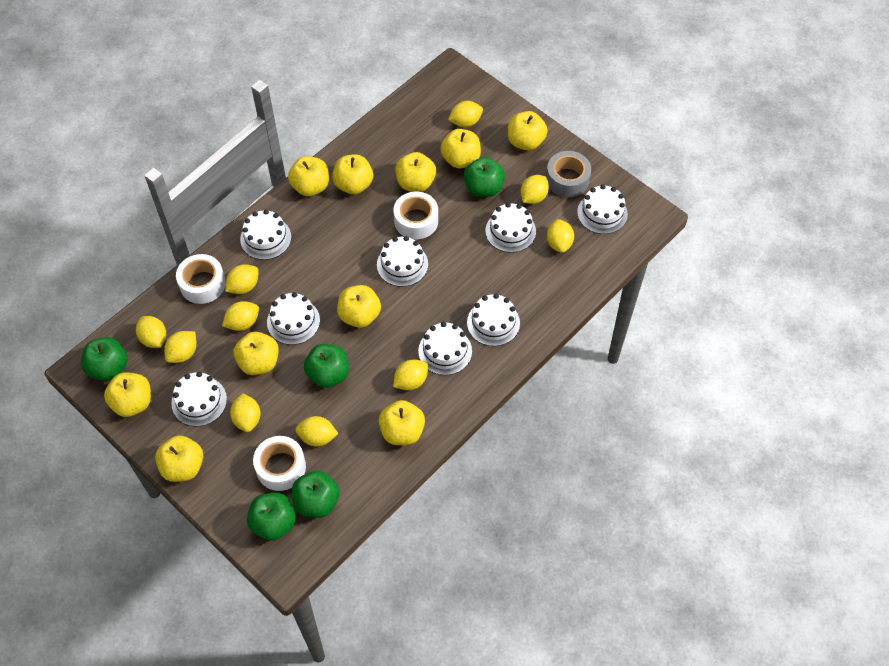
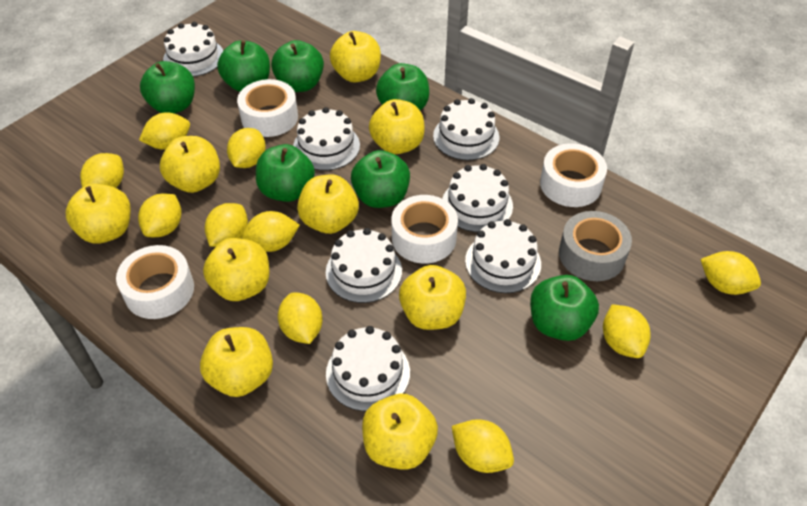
green apple: 5 -> 7
white cake: 8 -> 7
white tape: 3 -> 4
yellow apple: 10 -> 9

